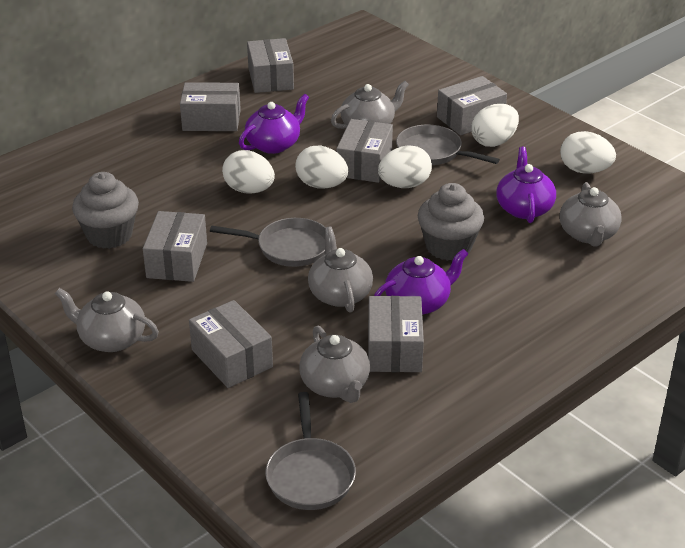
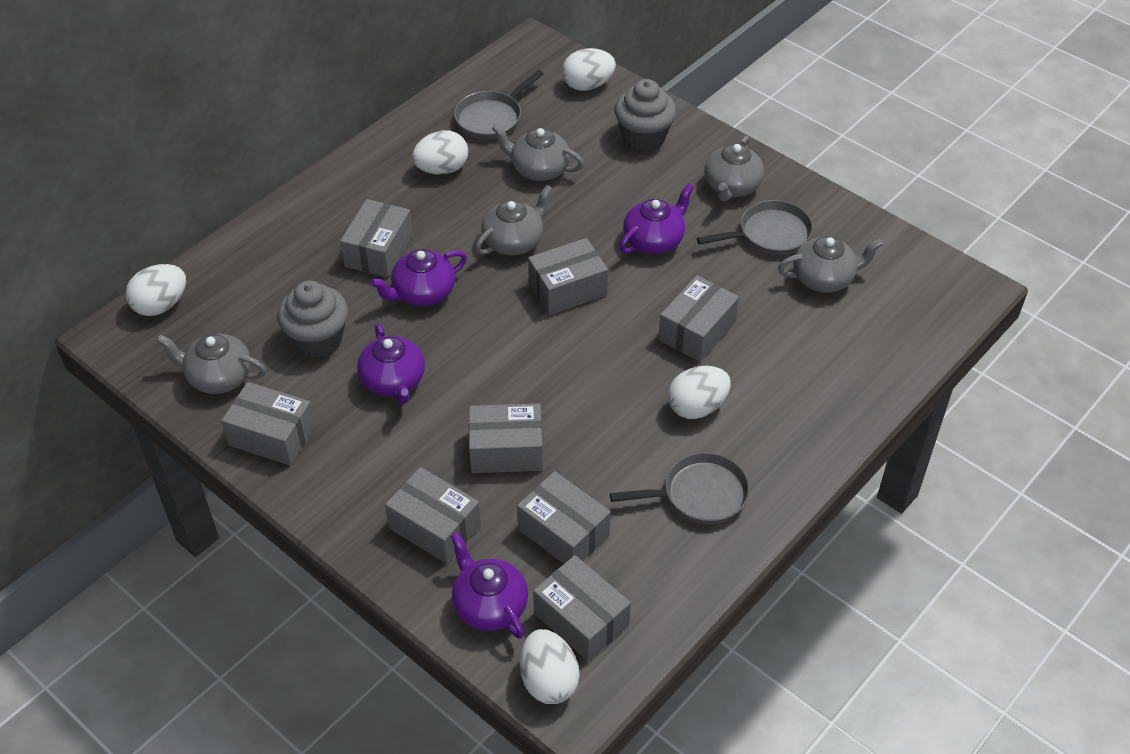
grey box: 7 -> 8
purple teapot: 3 -> 4

